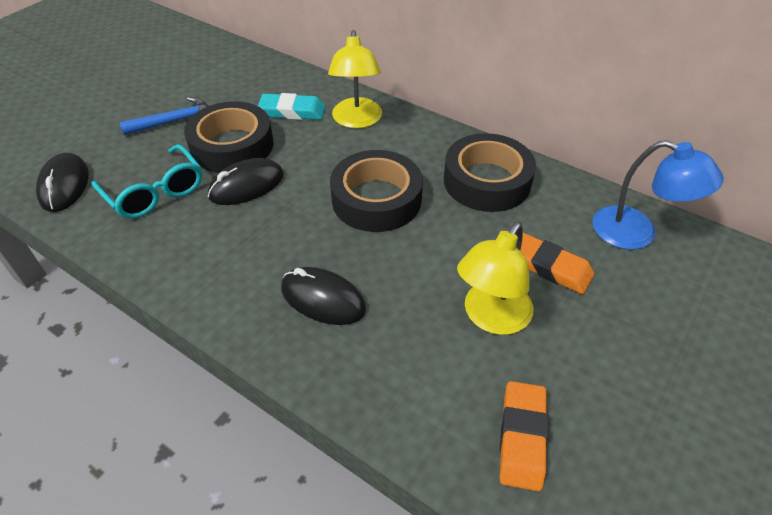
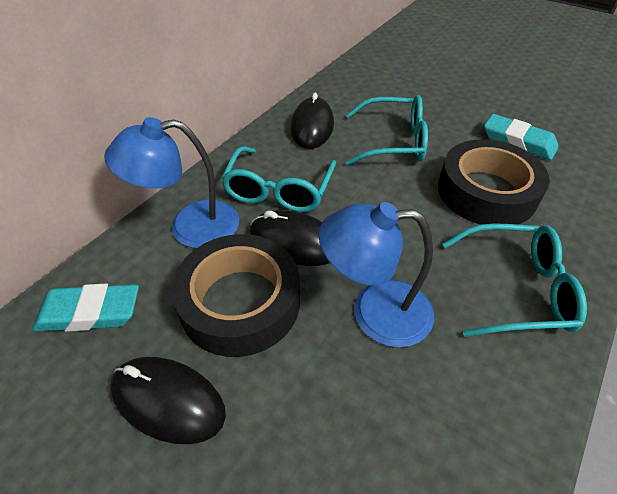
black tape: 3 -> 2
blue hammer: 1 -> 0
blue lamp: 1 -> 2
orange eraser: 2 -> 0
turquoise eraser: 1 -> 2
turquoise glasses: 1 -> 3
yellow lamp: 2 -> 0

